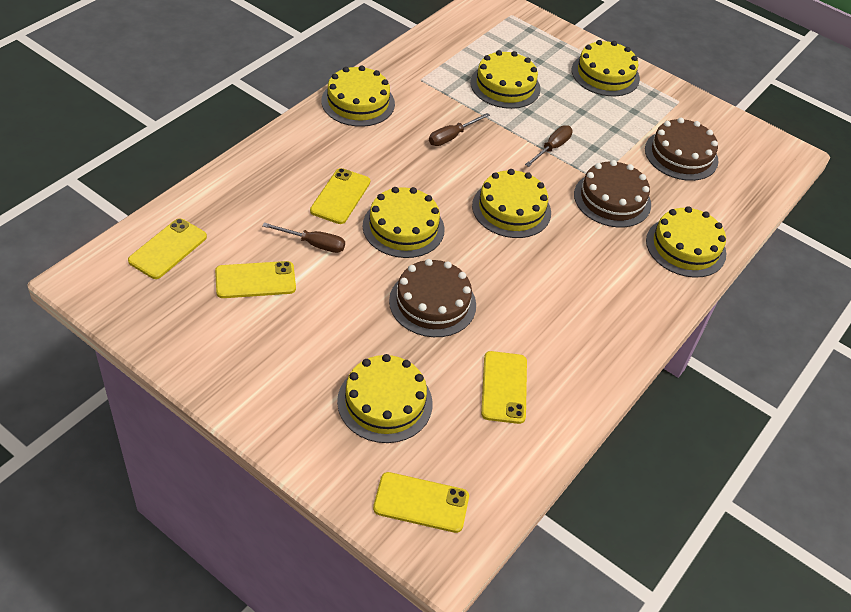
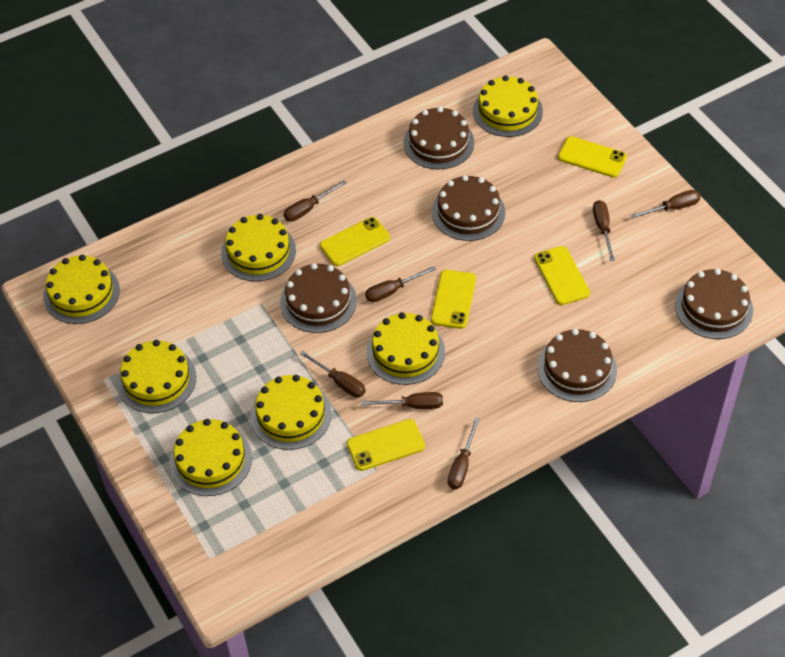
brown cake: 3 -> 5
brown screwdriver: 3 -> 7

